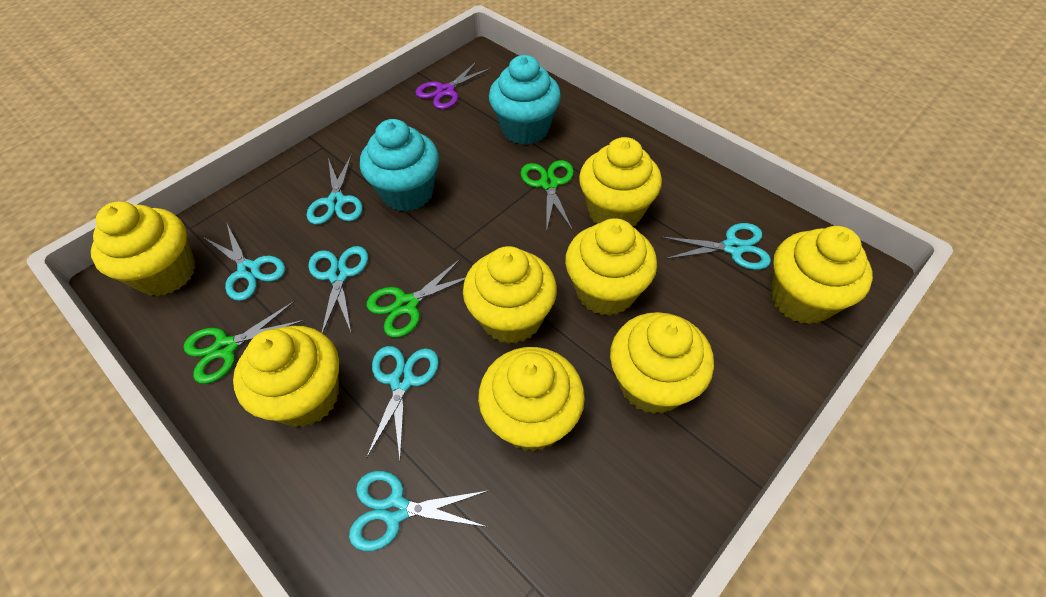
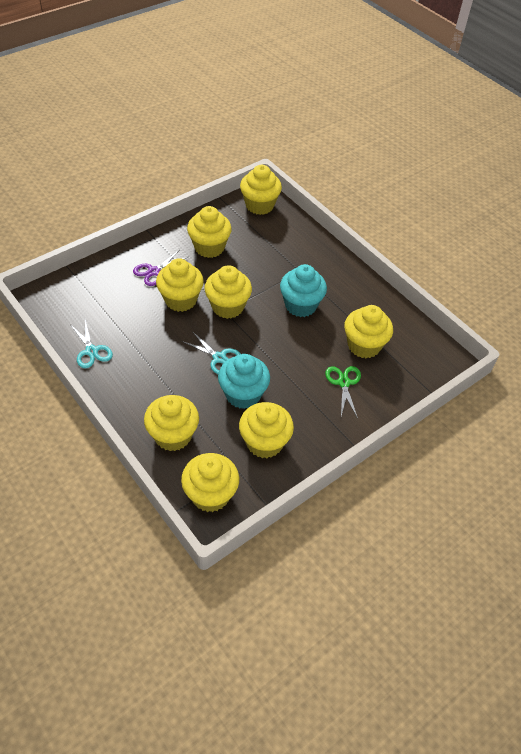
green scissors: 3 -> 1
turquoise scissors: 6 -> 2

